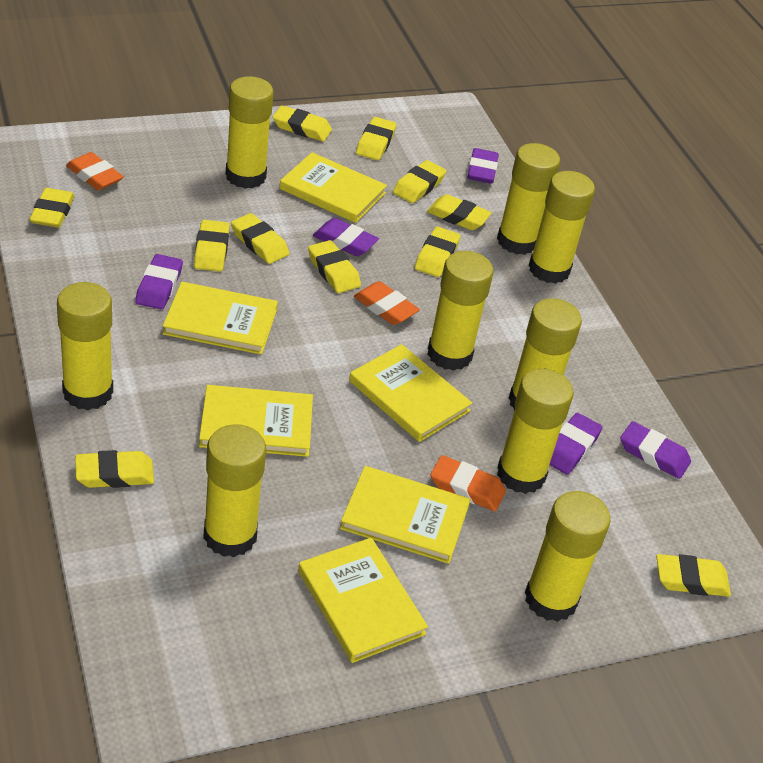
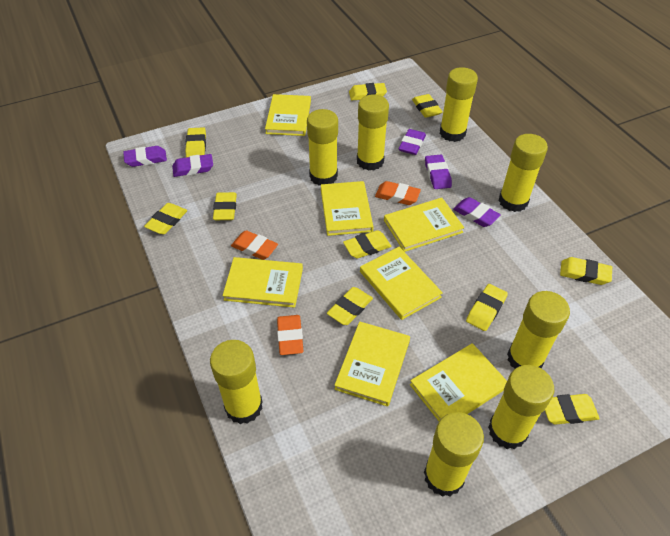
yellow book: 6 -> 7
yellow eraser: 11 -> 10
yellow glue stick: 9 -> 8

